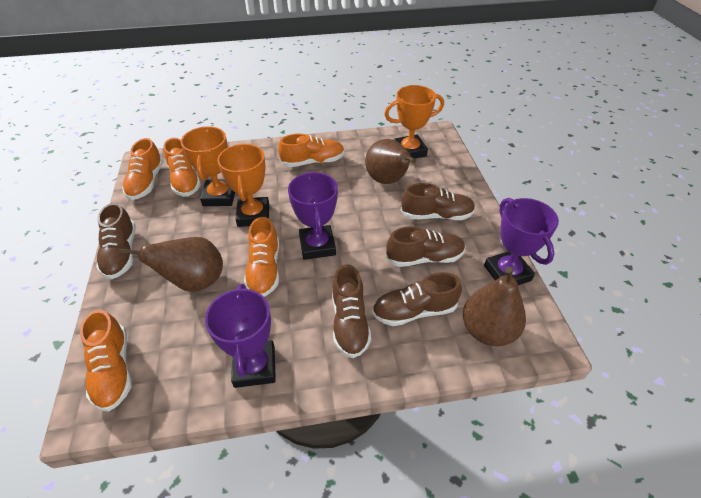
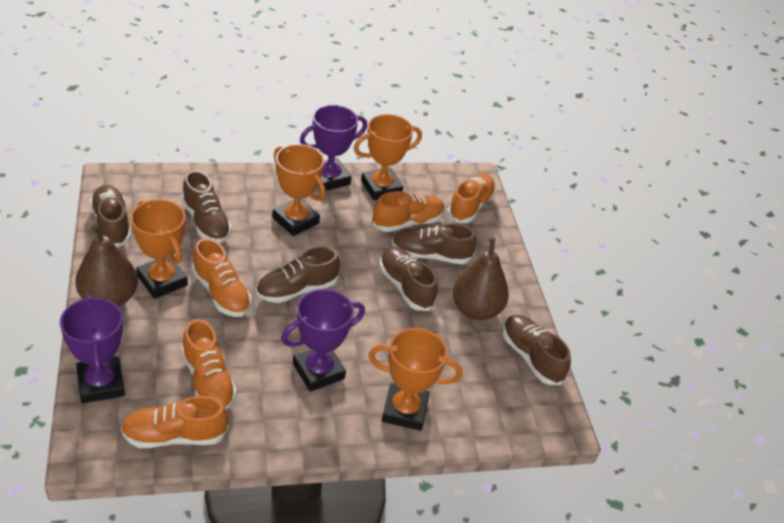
brown pear: 3 -> 2
brown shoe: 5 -> 6
orange trophy: 3 -> 4

